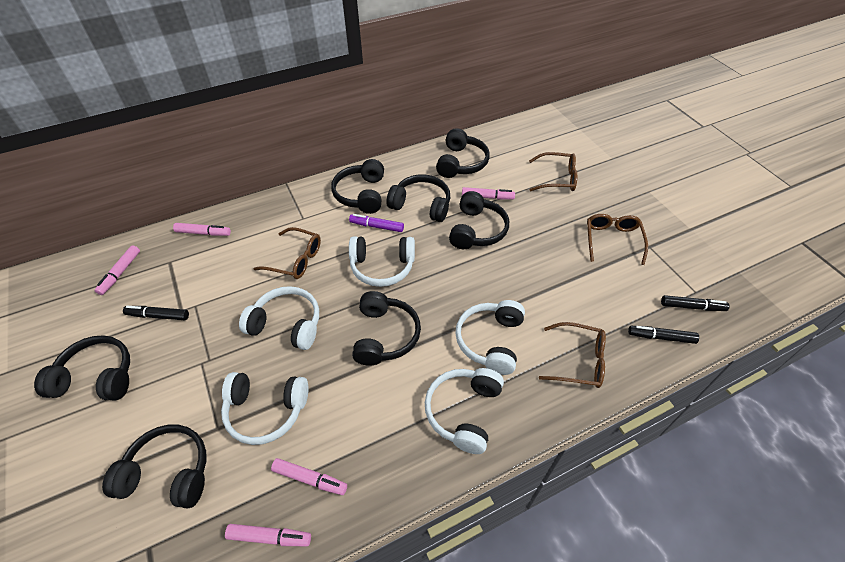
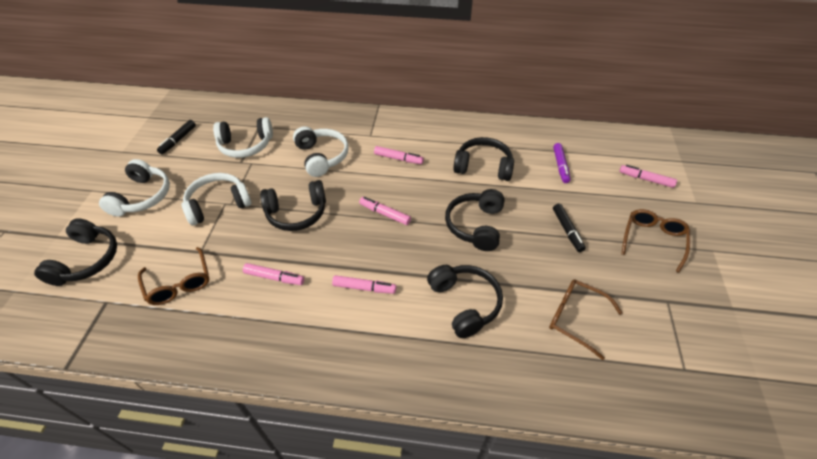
black headphones: 7 -> 5
black marker: 3 -> 2
brown glasses: 4 -> 3
white headphones: 5 -> 4

